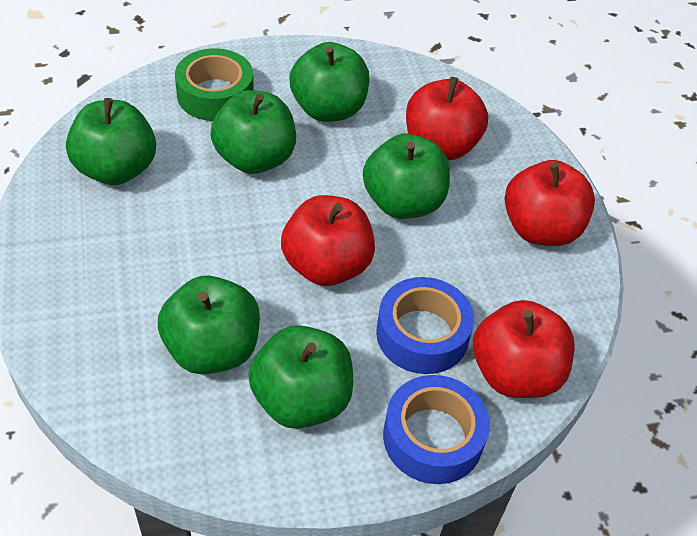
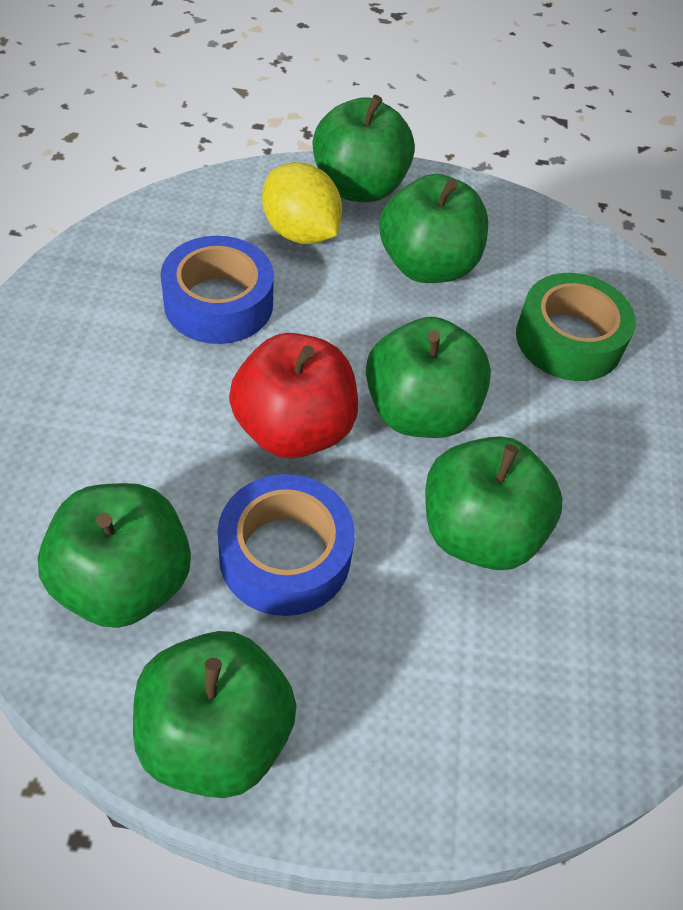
red apple: 4 -> 1
yellow lemon: 0 -> 1

